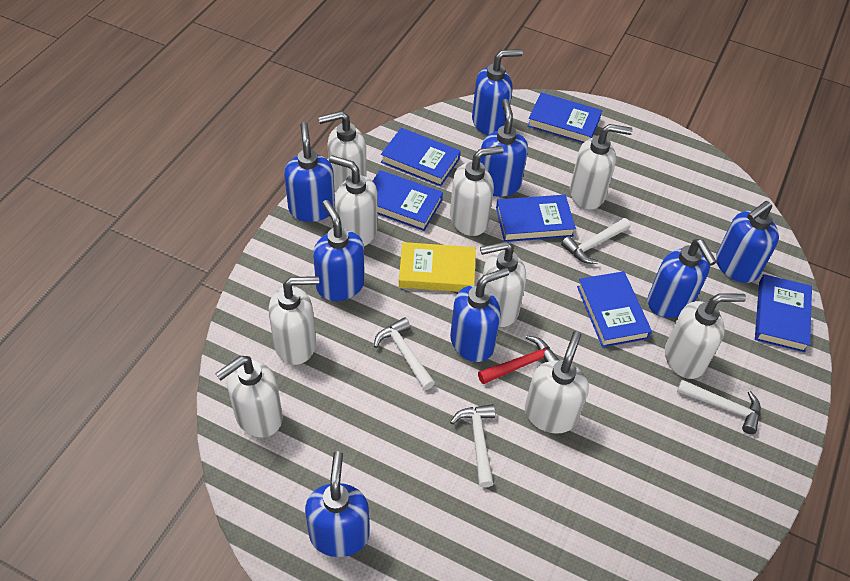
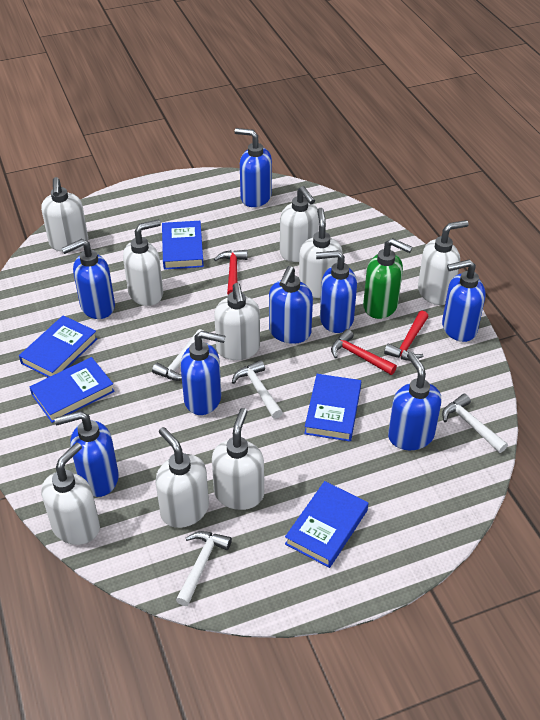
blue book: 6 -> 5
green soap dispenser: 0 -> 1
red hammer: 1 -> 3
yellow book: 1 -> 0

